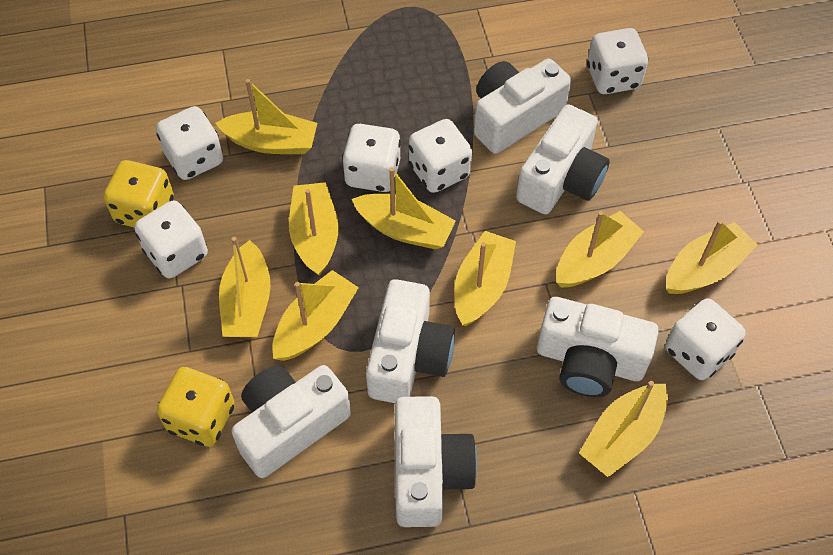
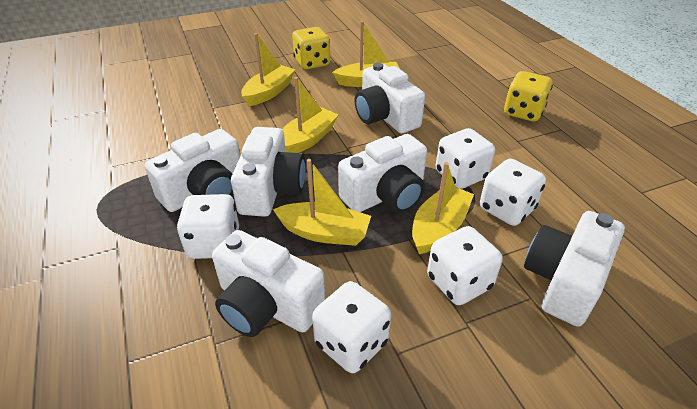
white dice: 6 -> 5
yellow boat: 9 -> 5

